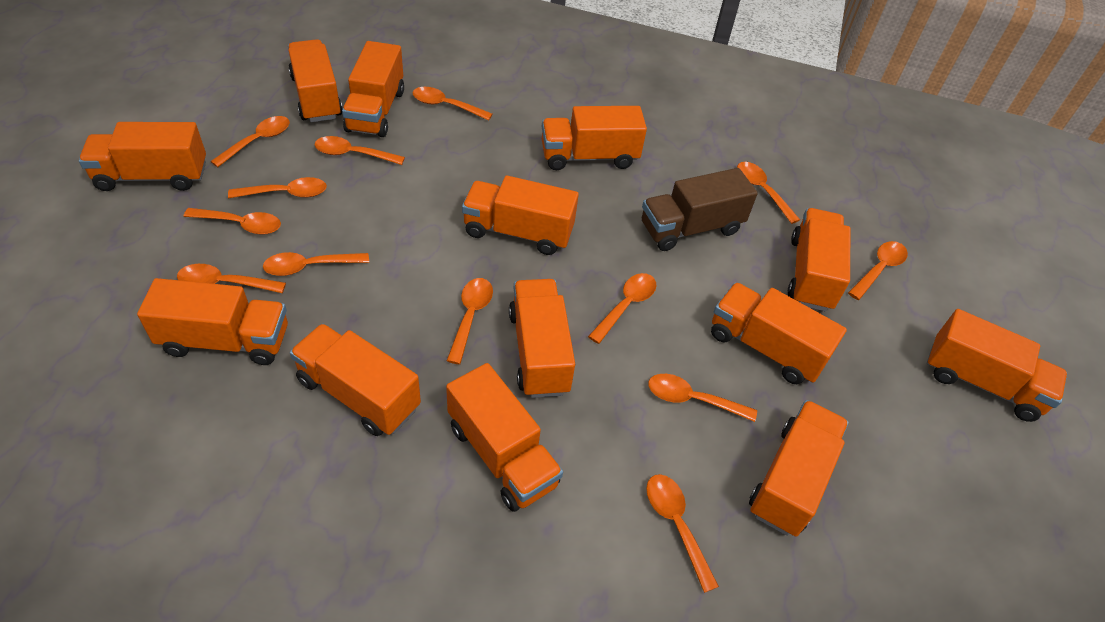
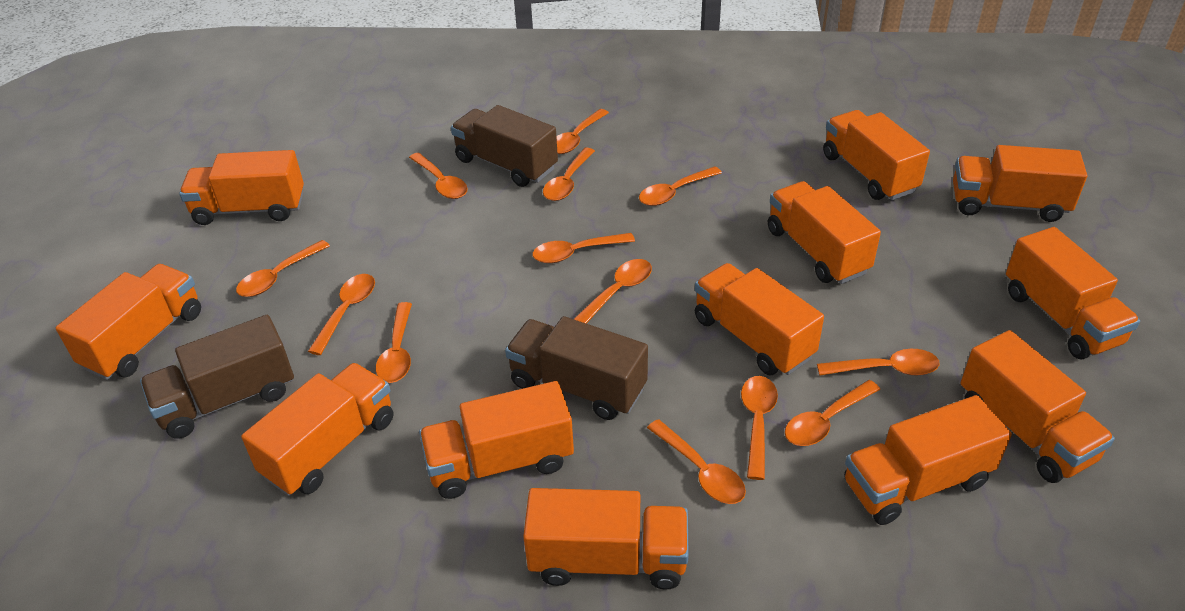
brown truck: 1 -> 3
orange truck: 13 -> 12

